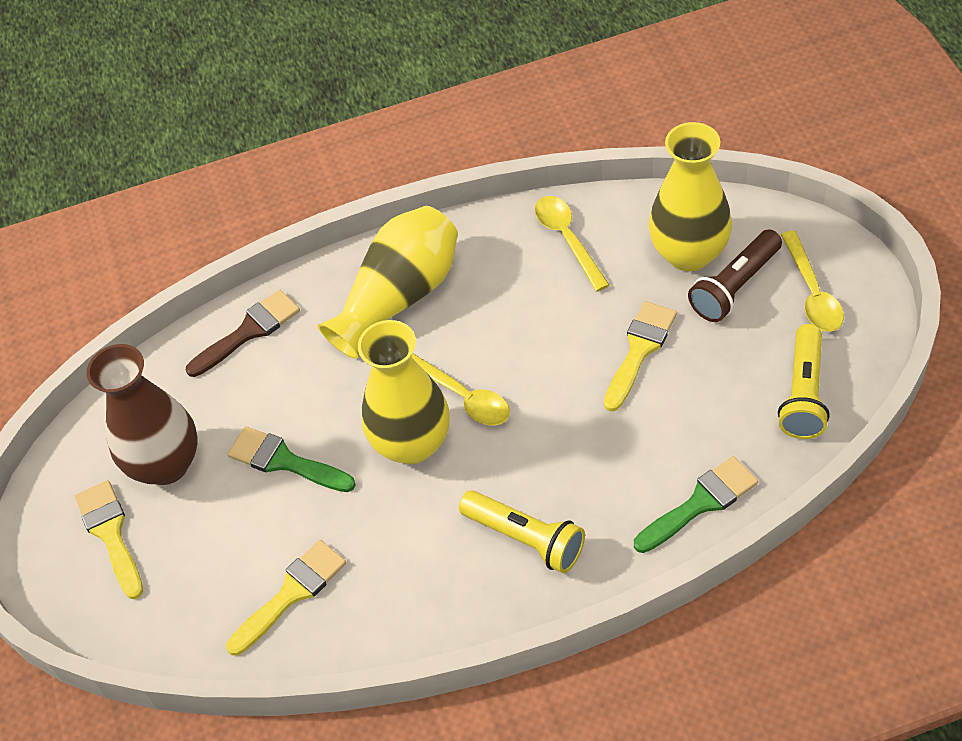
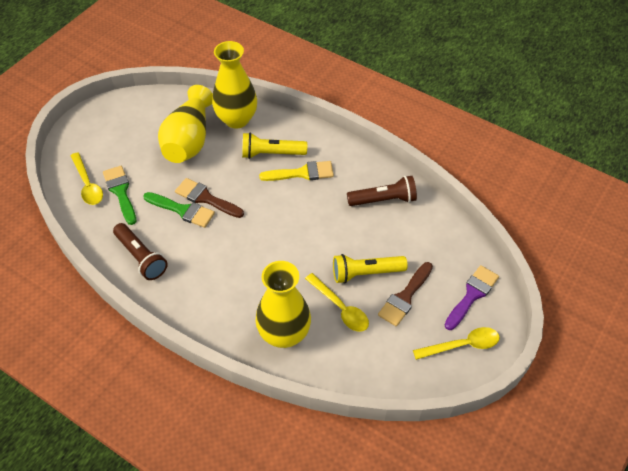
brown brush: 1 -> 2
brown flashlight: 1 -> 2
brown vase: 1 -> 0
purple brush: 0 -> 1
yellow brush: 3 -> 1

